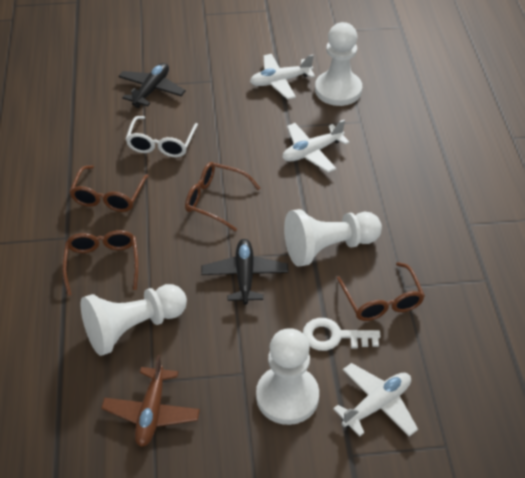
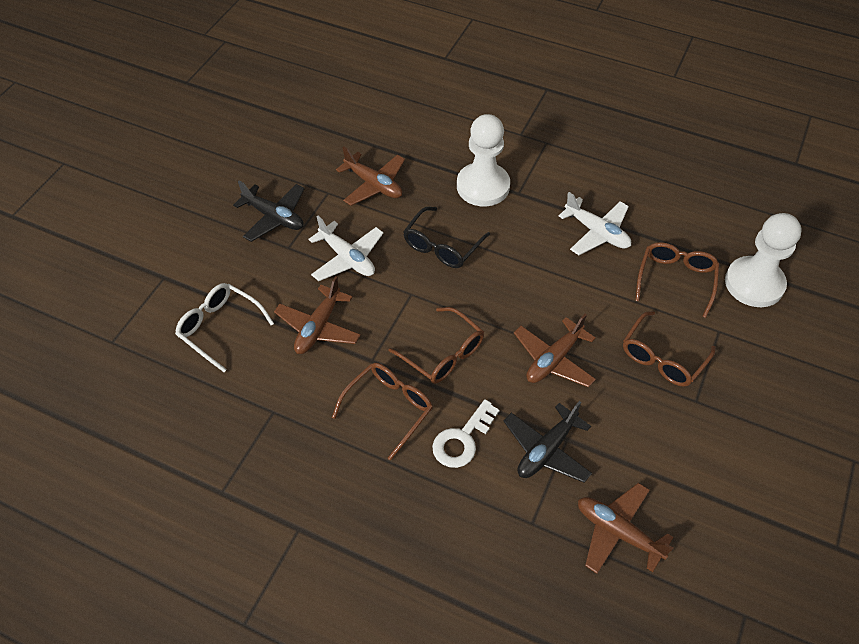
black glasses: 0 -> 1
brown plane: 1 -> 4
white pawn: 4 -> 2
white plane: 3 -> 2

